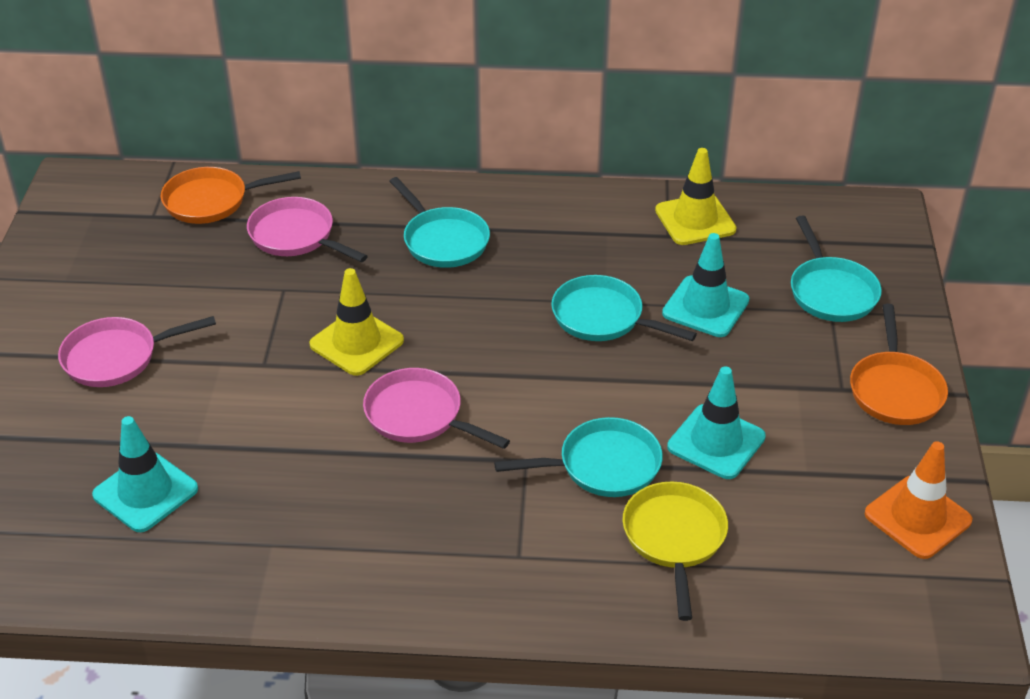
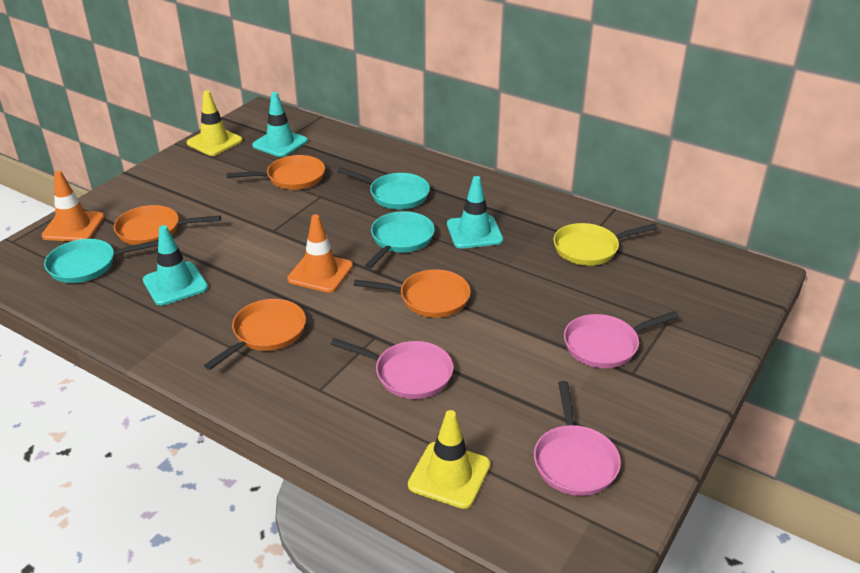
orange pan: 2 -> 4
orange traffic cone: 1 -> 2
turquoise pan: 4 -> 3

